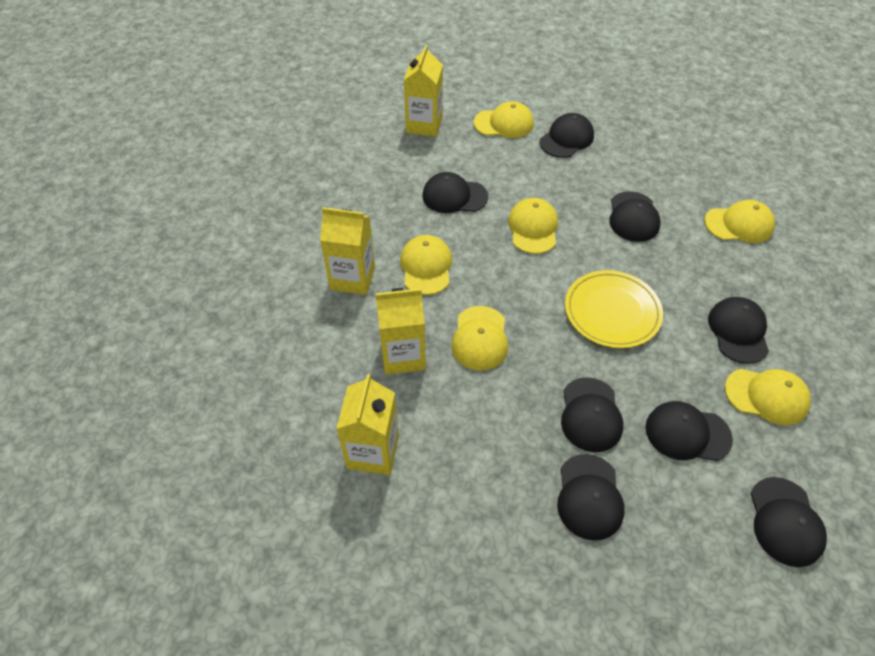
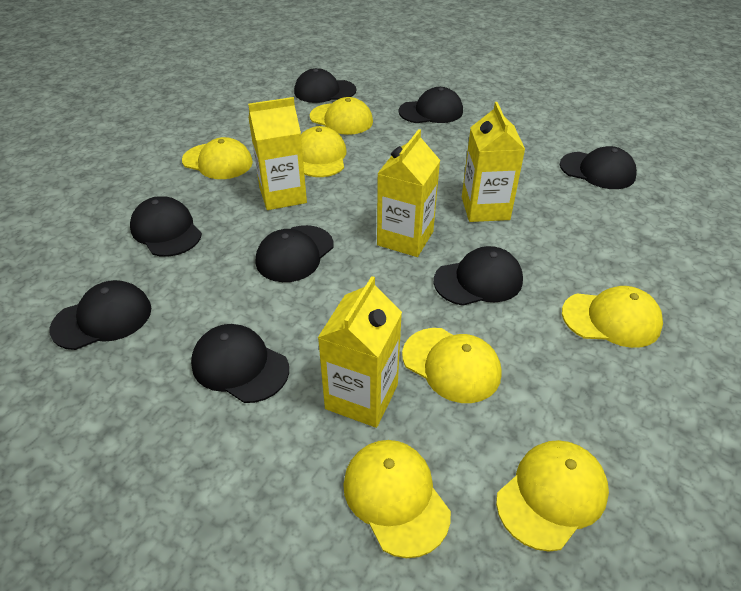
yellow cap: 6 -> 7
yellow plate: 1 -> 0

